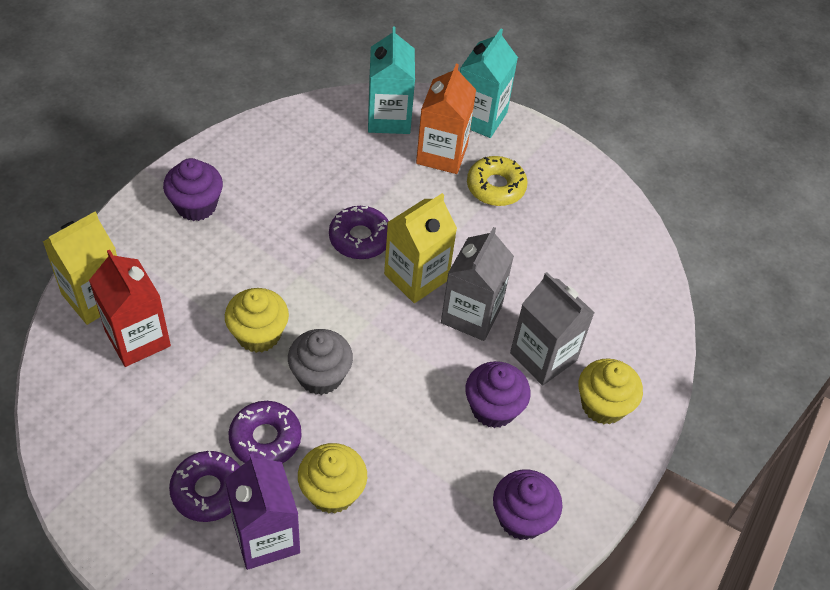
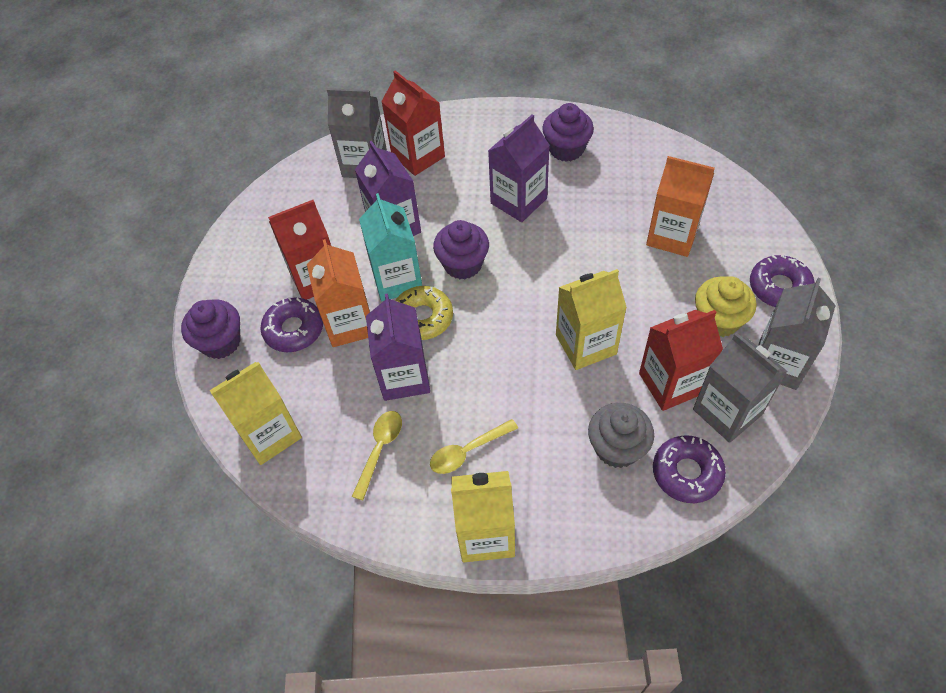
grey carton: 2 -> 3
orange carton: 1 -> 2
purple carton: 1 -> 3
red carton: 1 -> 3
turquoise carton: 2 -> 1
yellow carton: 2 -> 3
yellow cupcake: 3 -> 1
yellow spoon: 0 -> 2

